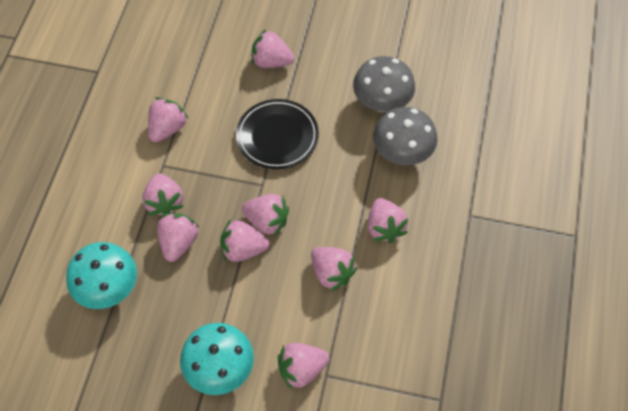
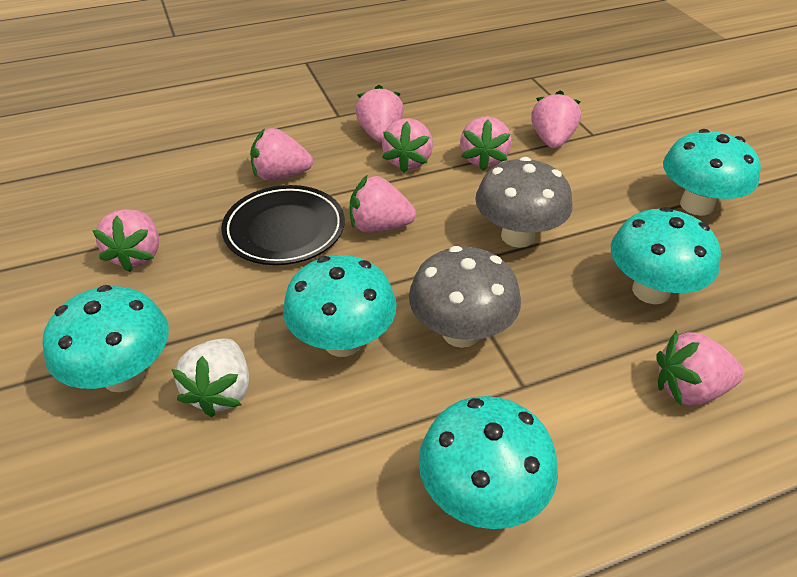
pink strawberry: 9 -> 8
turquoise mushroom: 2 -> 5
white strawberry: 0 -> 1

